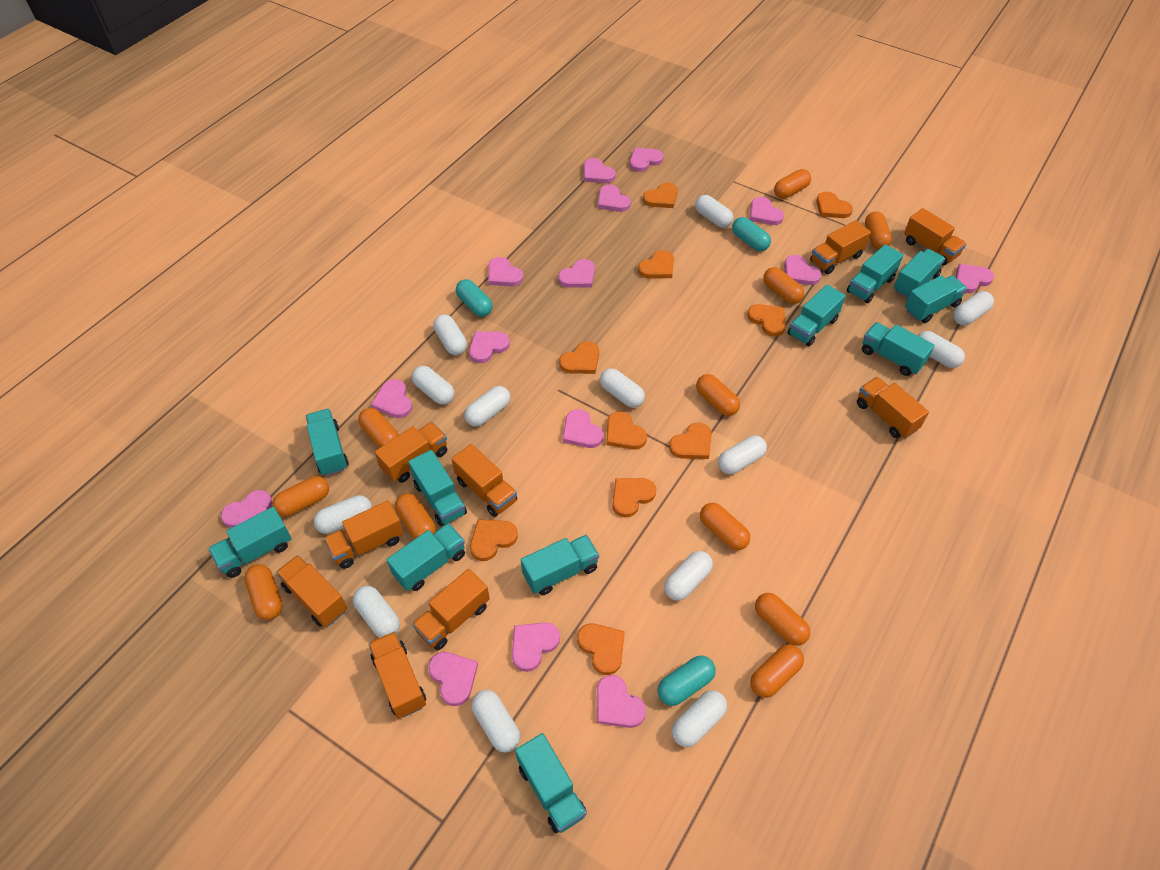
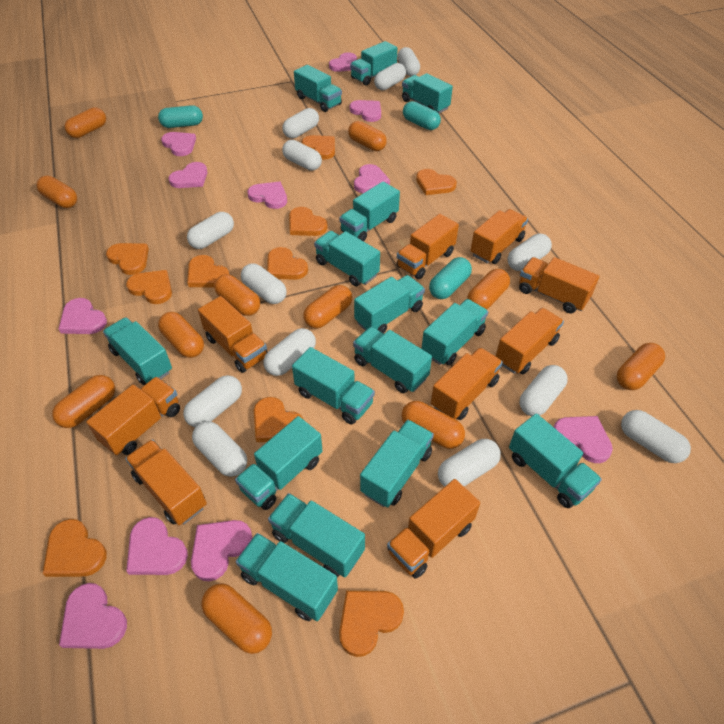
pink heart: 15 -> 11
turquoise truck: 11 -> 15

